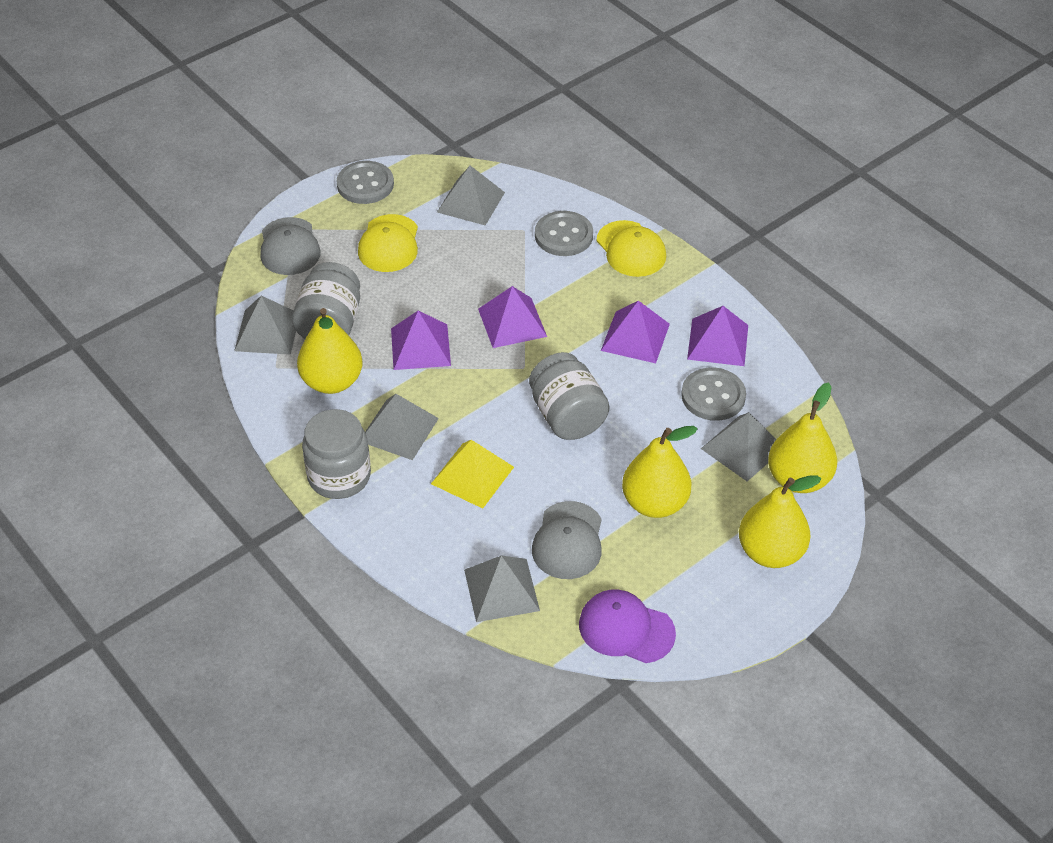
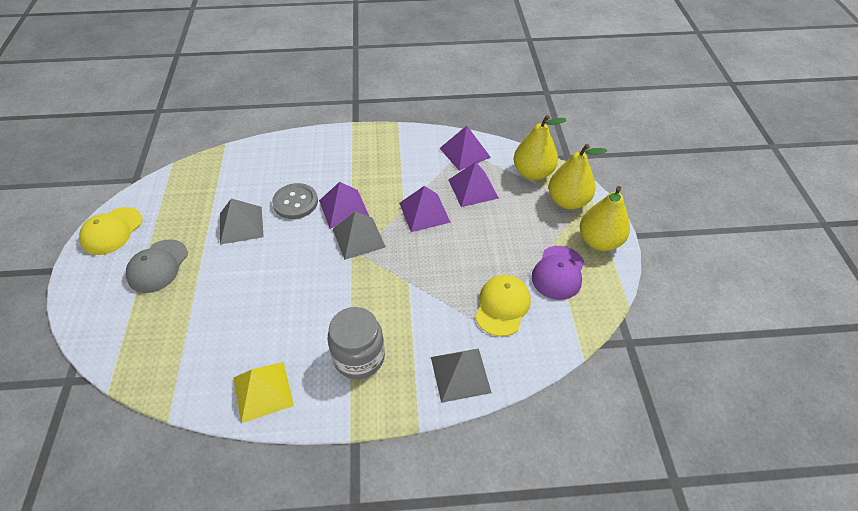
grey button: 3 -> 1
grey cap: 2 -> 1
grey jar: 3 -> 1
grey pyramid: 5 -> 3
yellow pear: 4 -> 3

